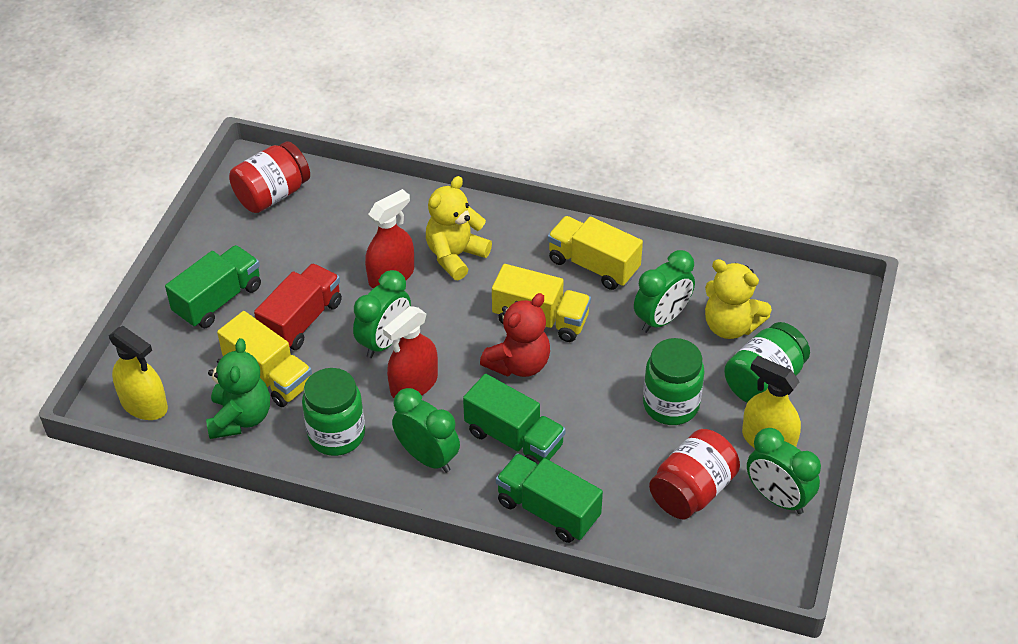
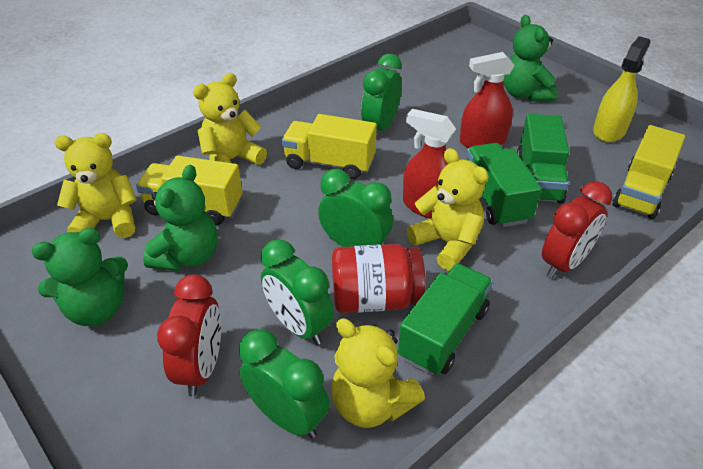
green jar: 3 -> 0
green teddy bear: 1 -> 3
red clock: 0 -> 2
red jar: 2 -> 1
red teddy bear: 1 -> 0
red truck: 1 -> 0
yellow spray bottle: 2 -> 1
yellow teddy bear: 2 -> 4

